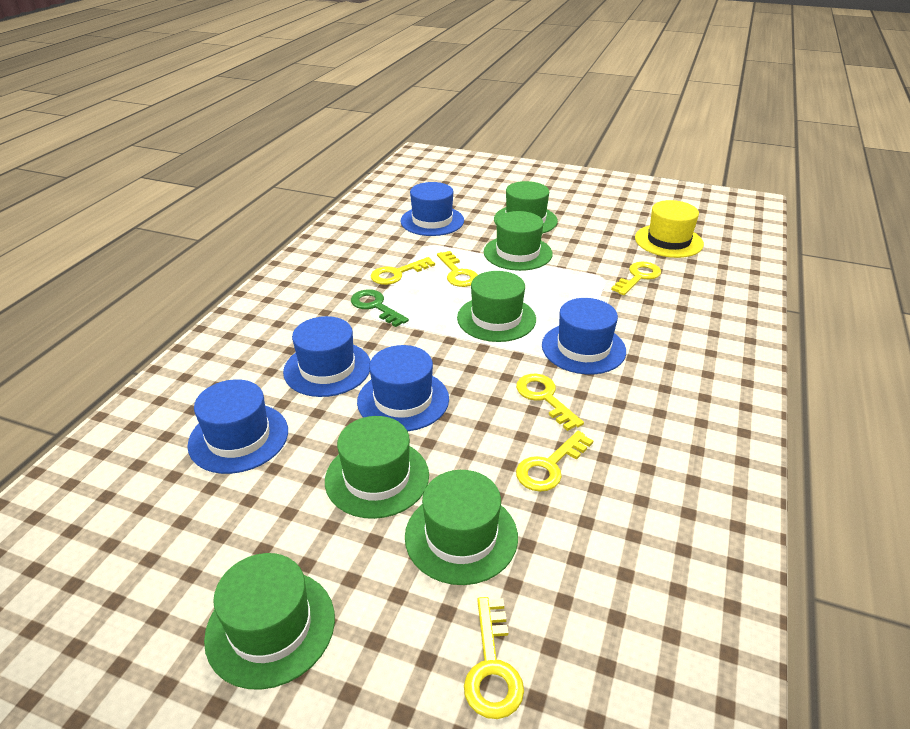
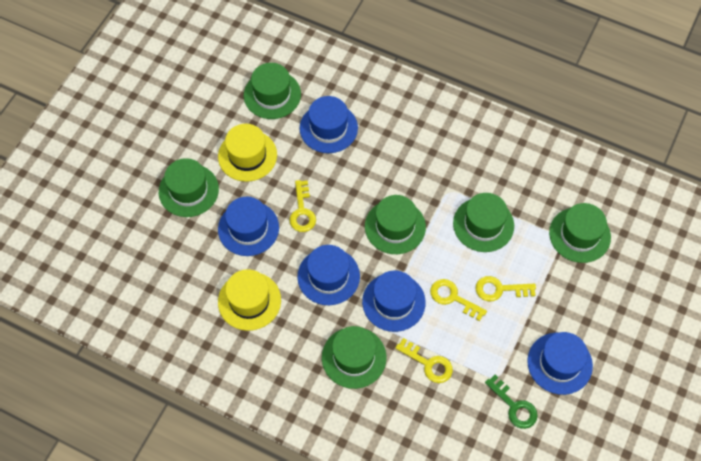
yellow hat: 1 -> 2
yellow key: 6 -> 4

